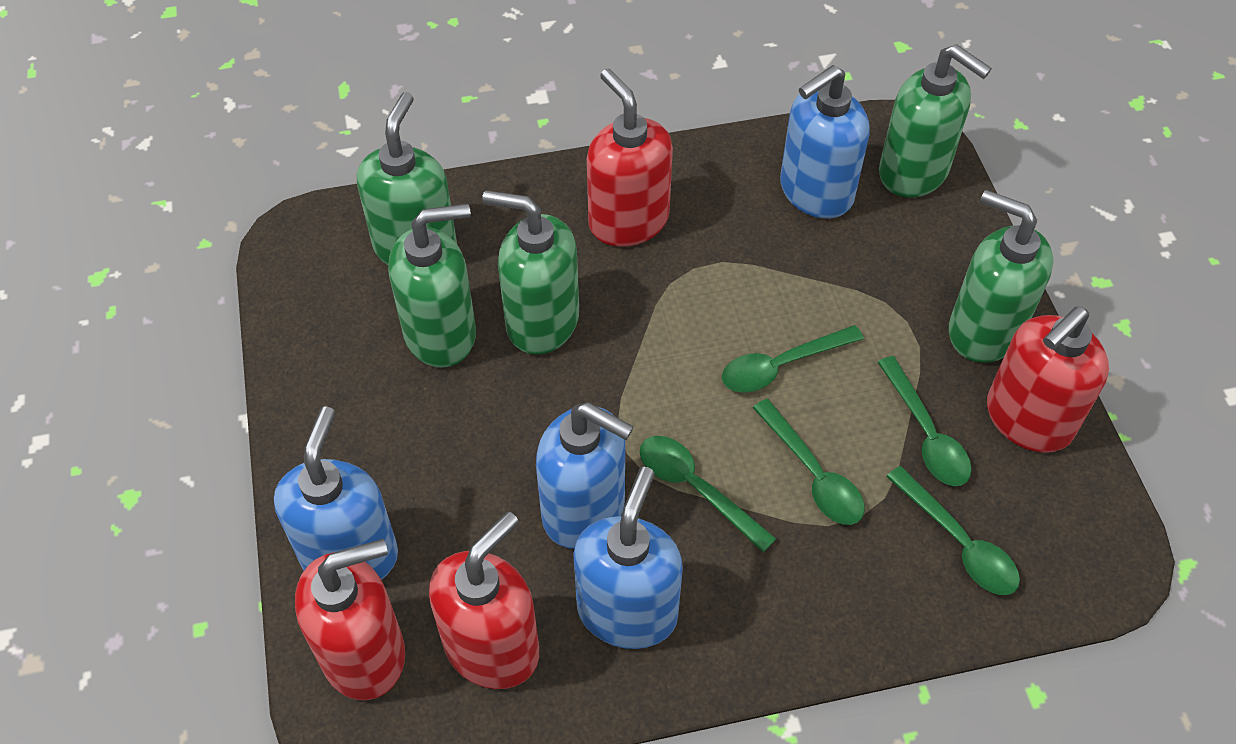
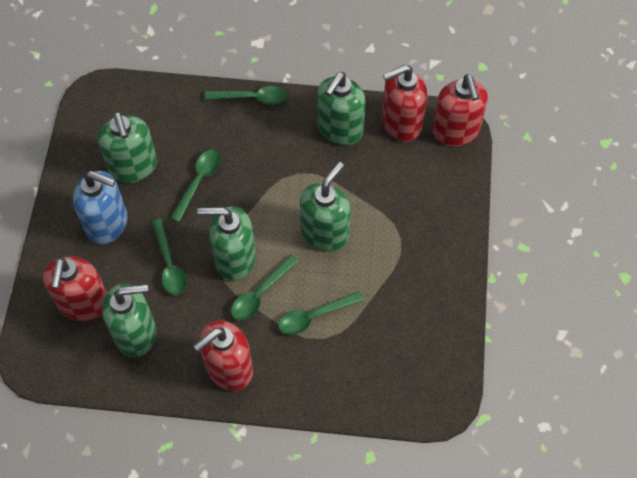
blue soap dispenser: 4 -> 1

